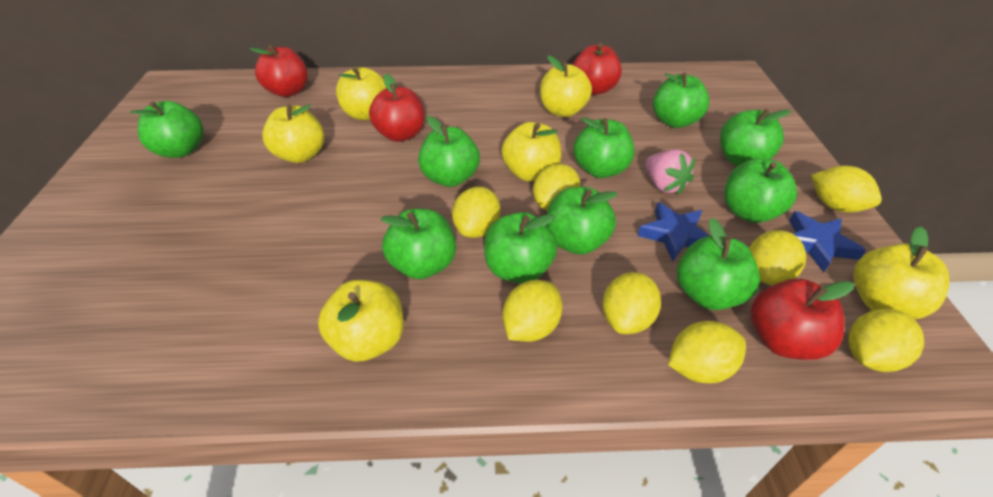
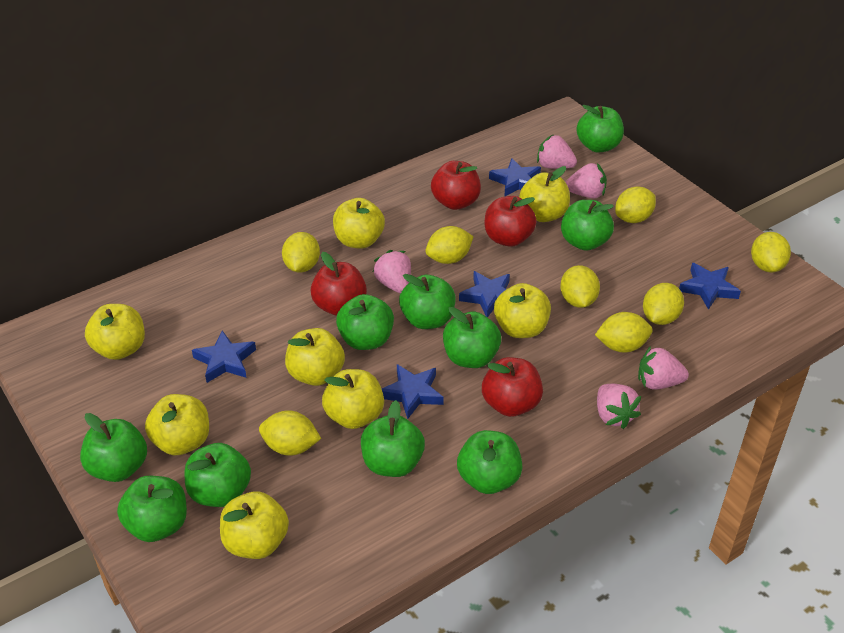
blue star: 2 -> 5
pink strawberry: 1 -> 5
yellow apple: 6 -> 8

